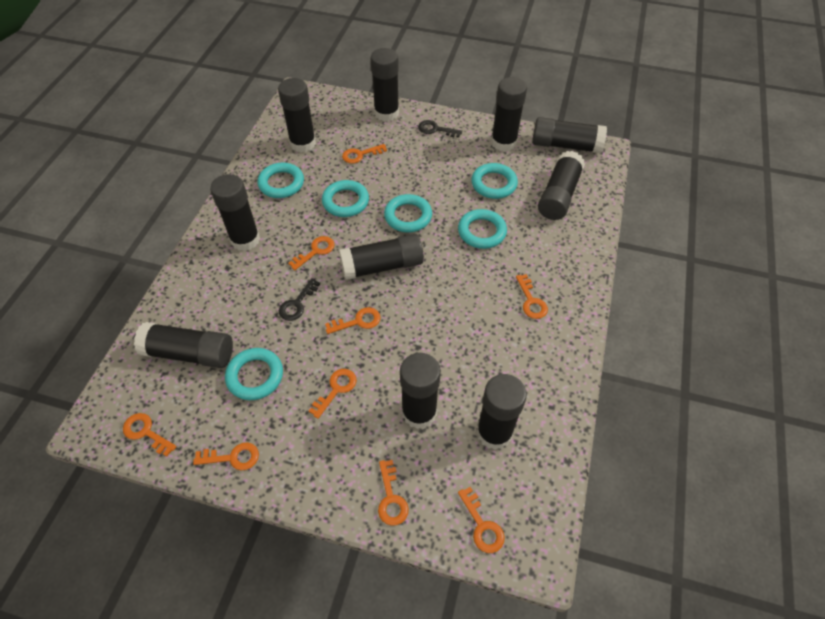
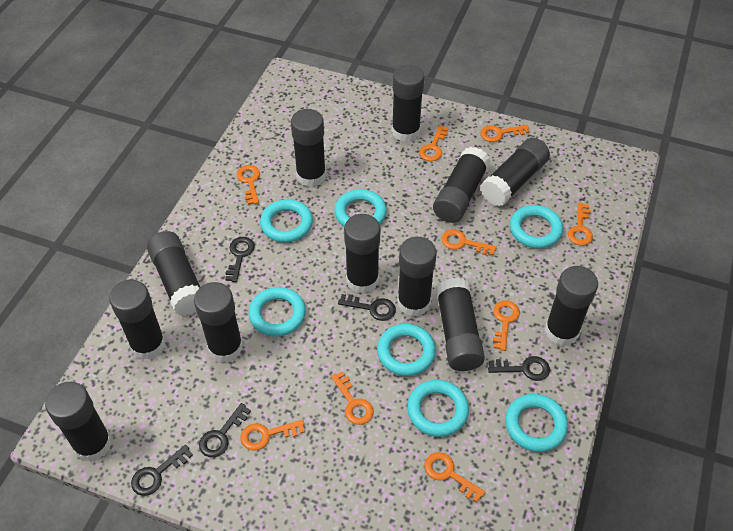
black glue stick: 10 -> 12
black key: 2 -> 5
turquoise ring: 6 -> 7

